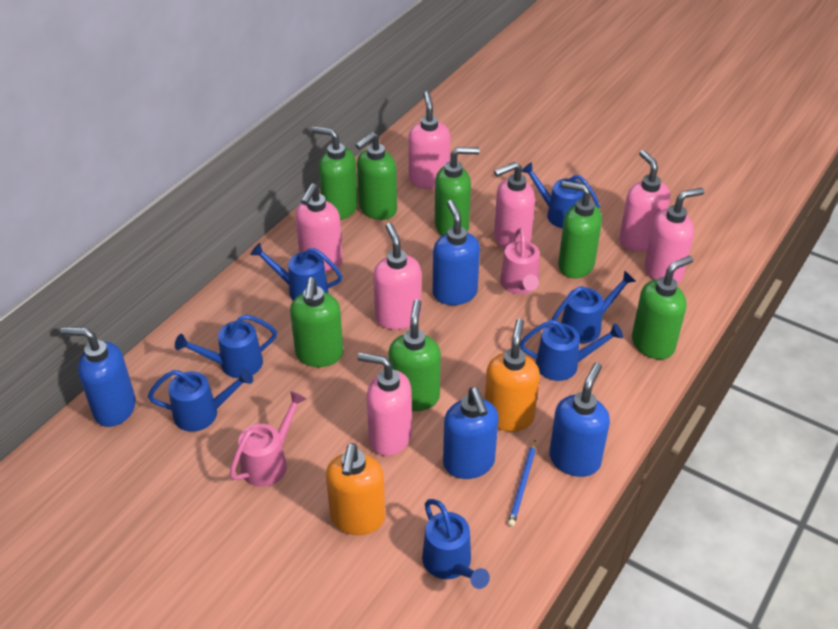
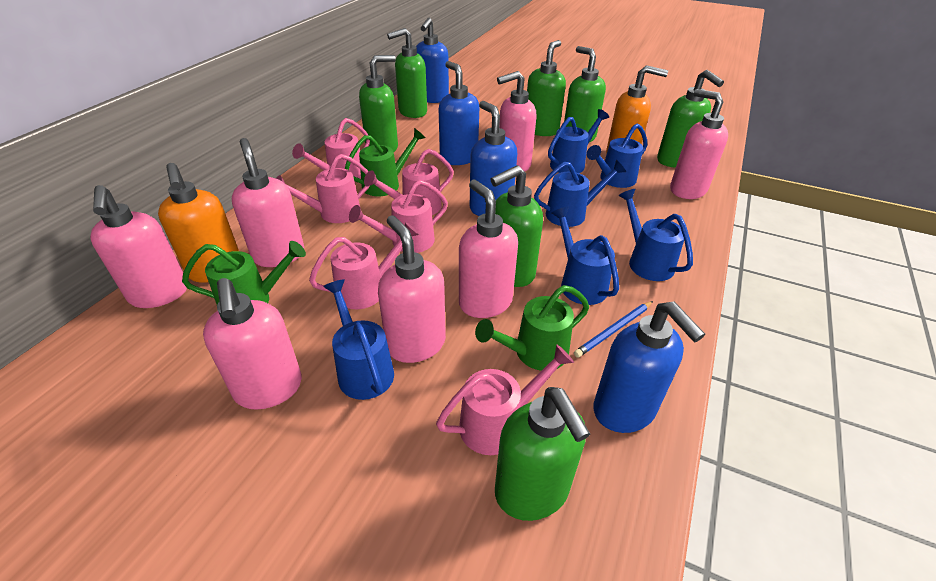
blue watering can: 7 -> 6
green watering can: 0 -> 3
pink watering can: 2 -> 6

